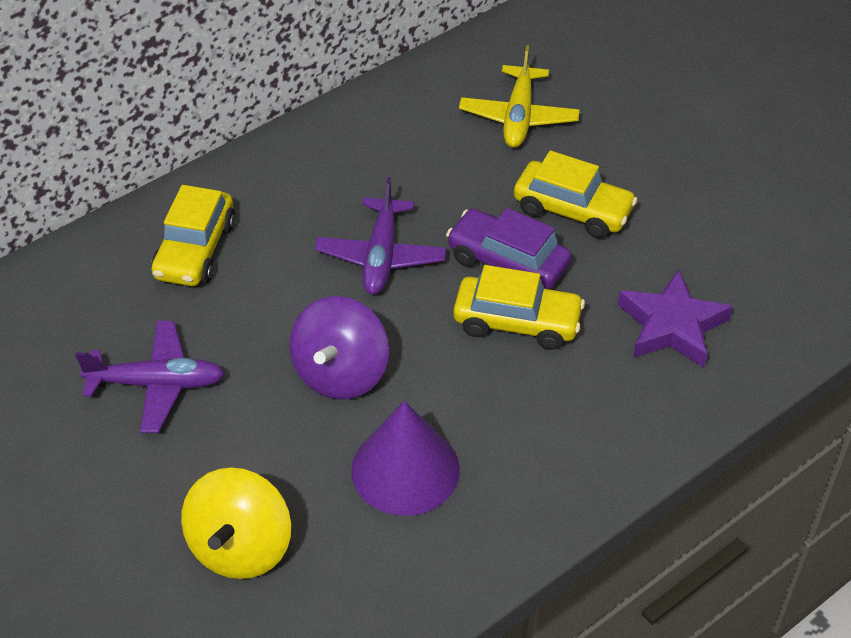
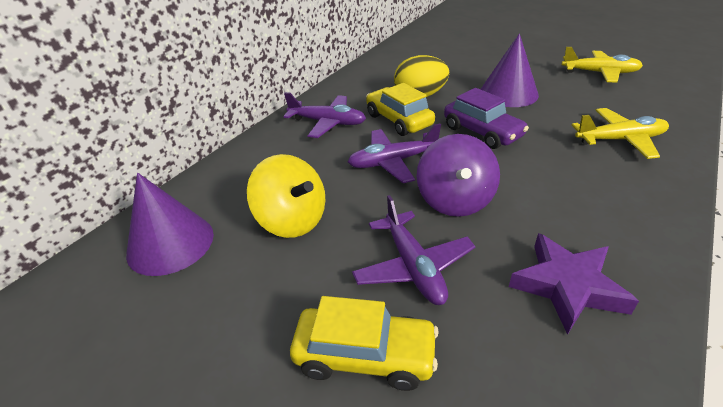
purple cone: 1 -> 2
purple plane: 2 -> 3
yellow car: 3 -> 2
yellow egg: 0 -> 1
yellow plane: 1 -> 2

